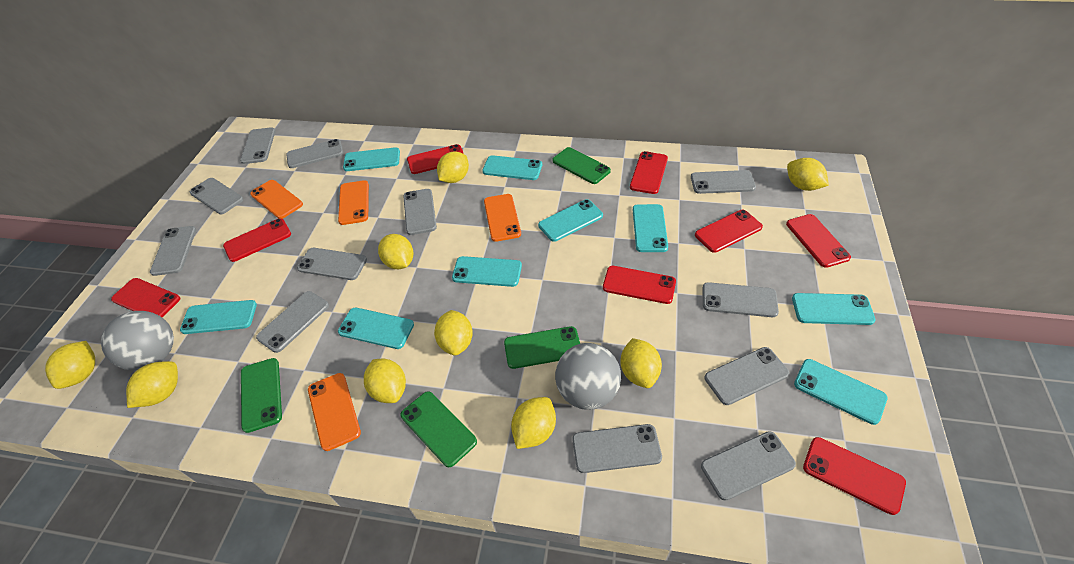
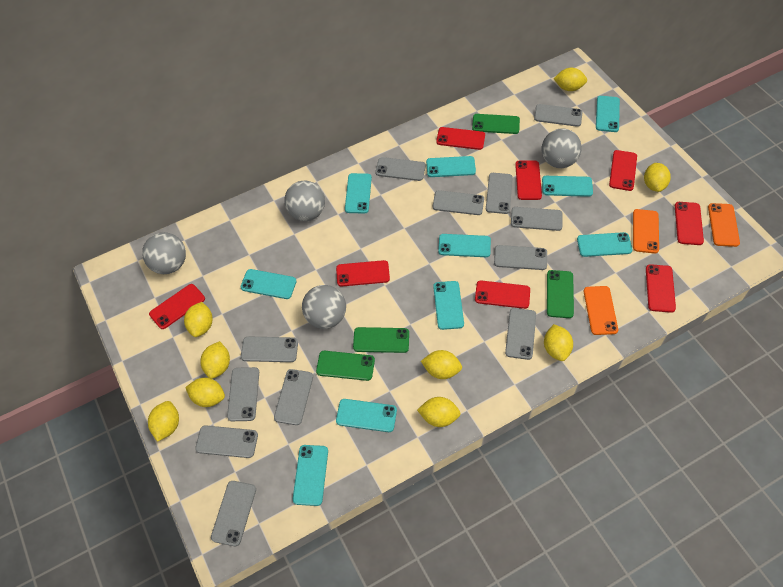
grey ball: 2 -> 4
orange phone: 4 -> 3
turquoise phone: 9 -> 10

